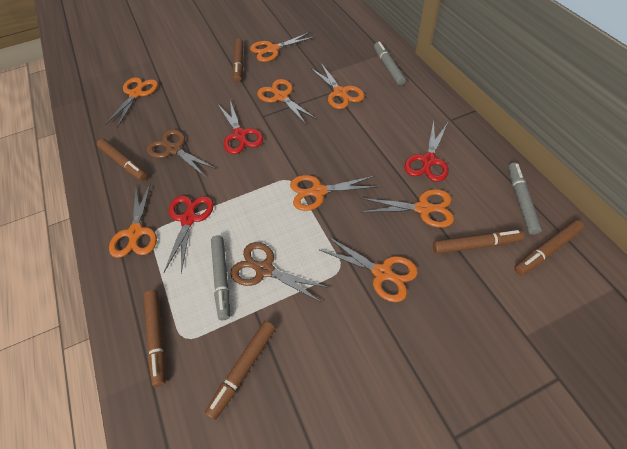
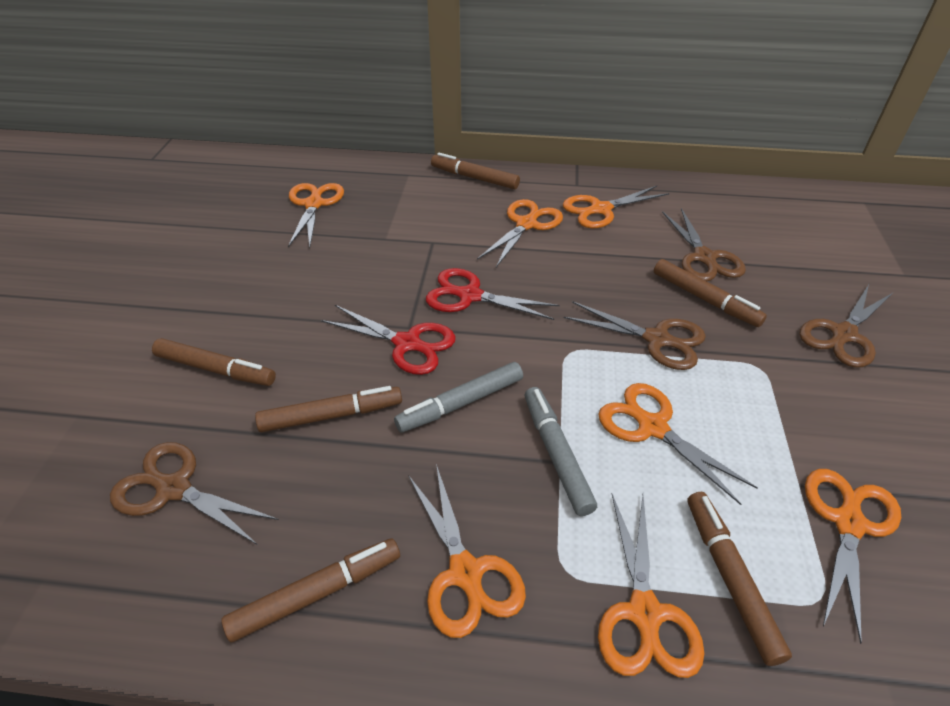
brown scissors: 2 -> 4
grey marker: 3 -> 2
orange scissors: 8 -> 7
red scissors: 3 -> 2

